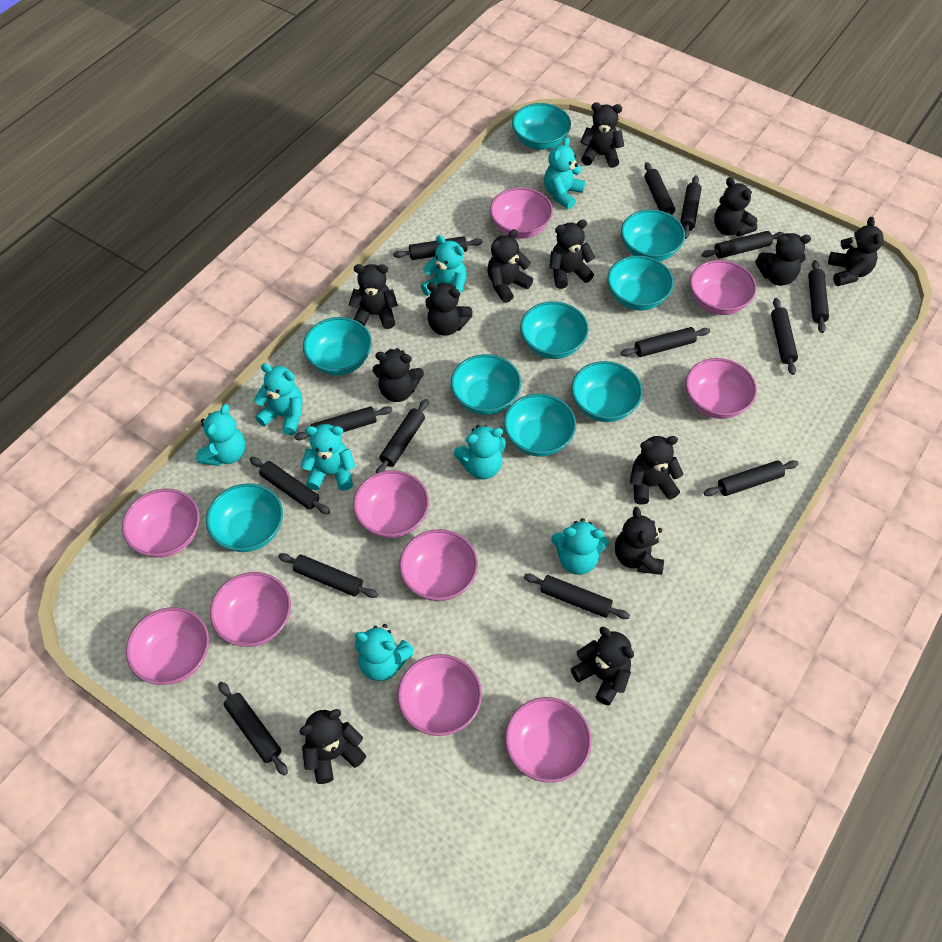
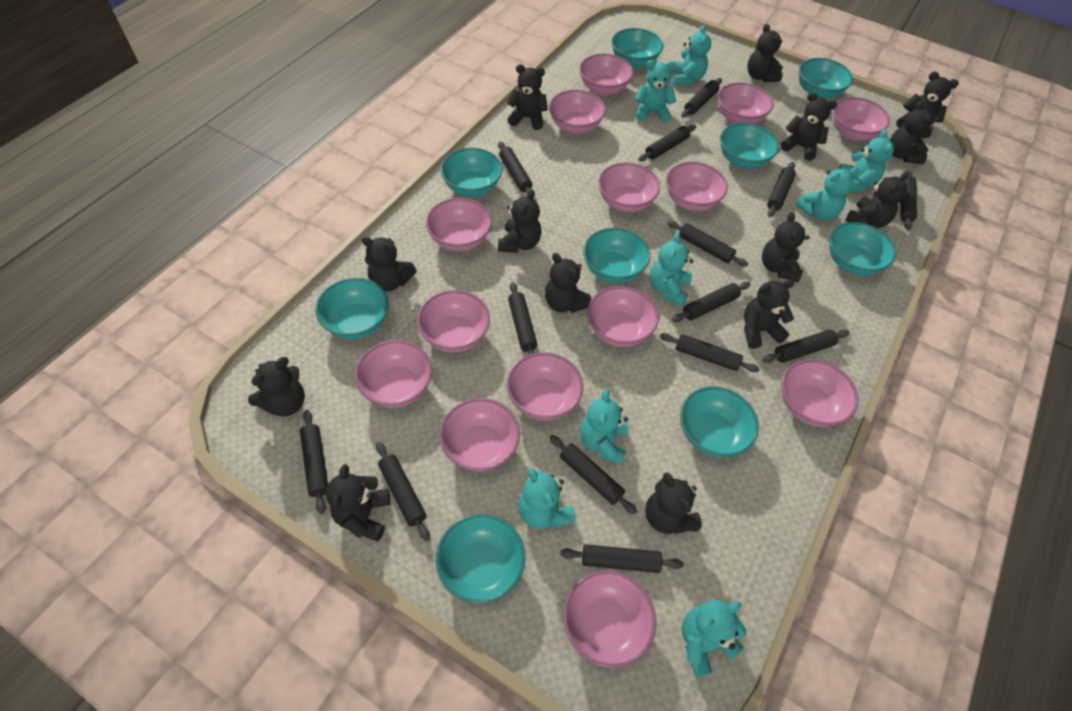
black teddy bear: 13 -> 14
pink bowl: 10 -> 14

